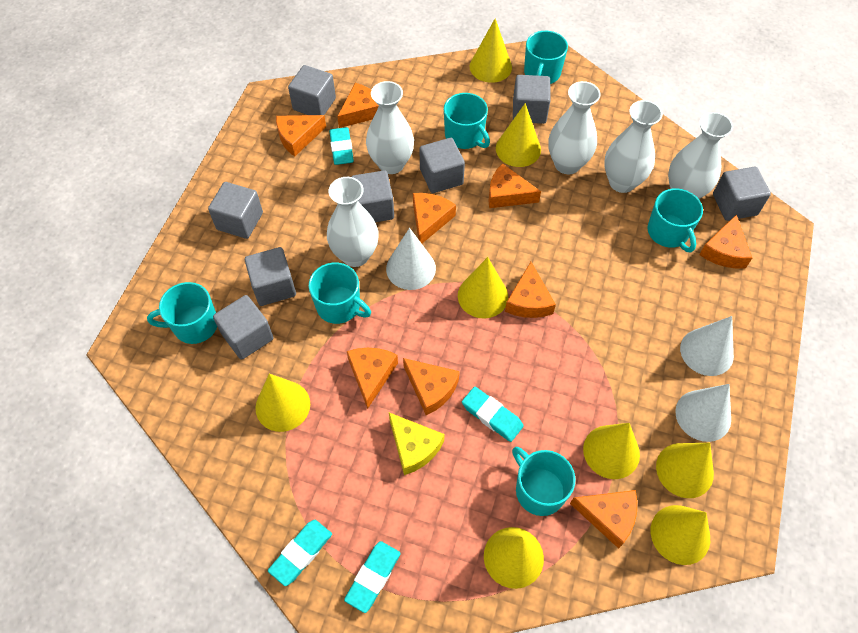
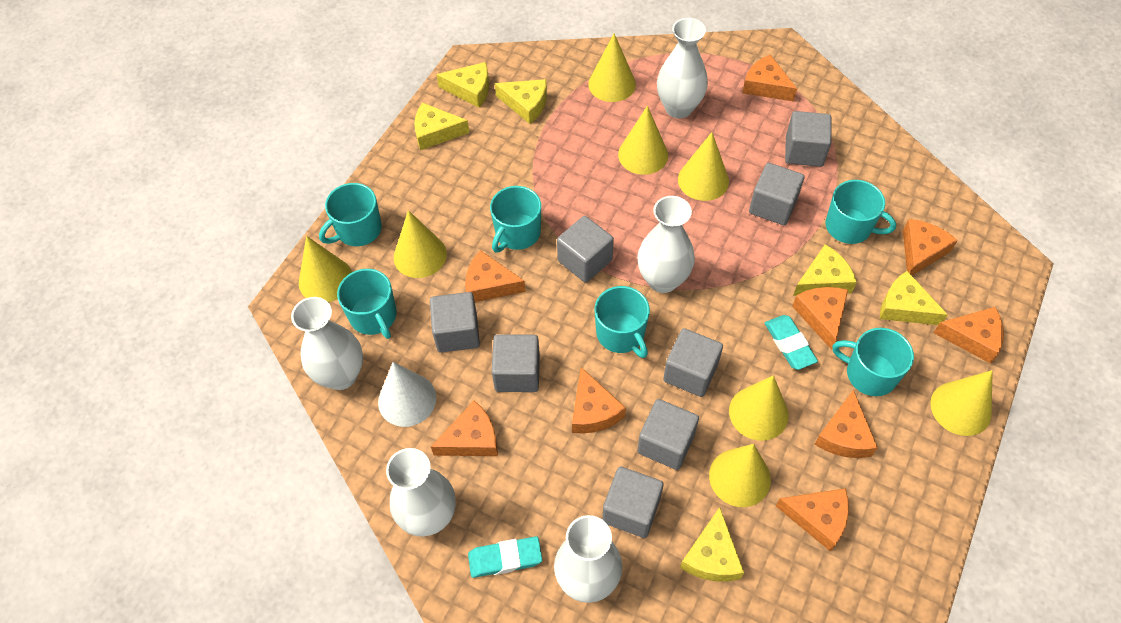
turquoise eraser: 4 -> 2
white cone: 3 -> 1
yellow cheese: 1 -> 6

